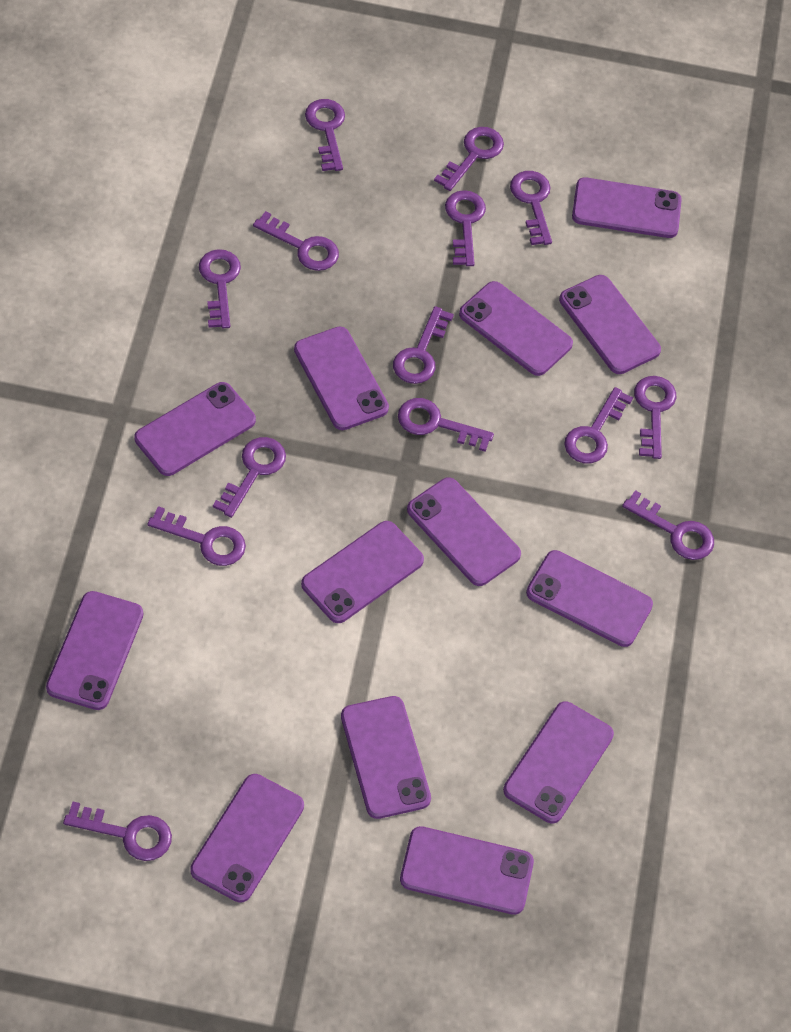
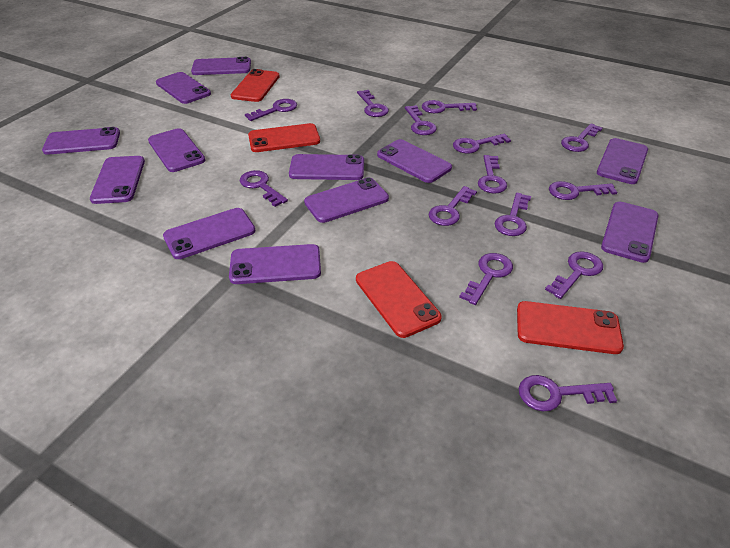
purple phone: 13 -> 12
red phone: 0 -> 4

